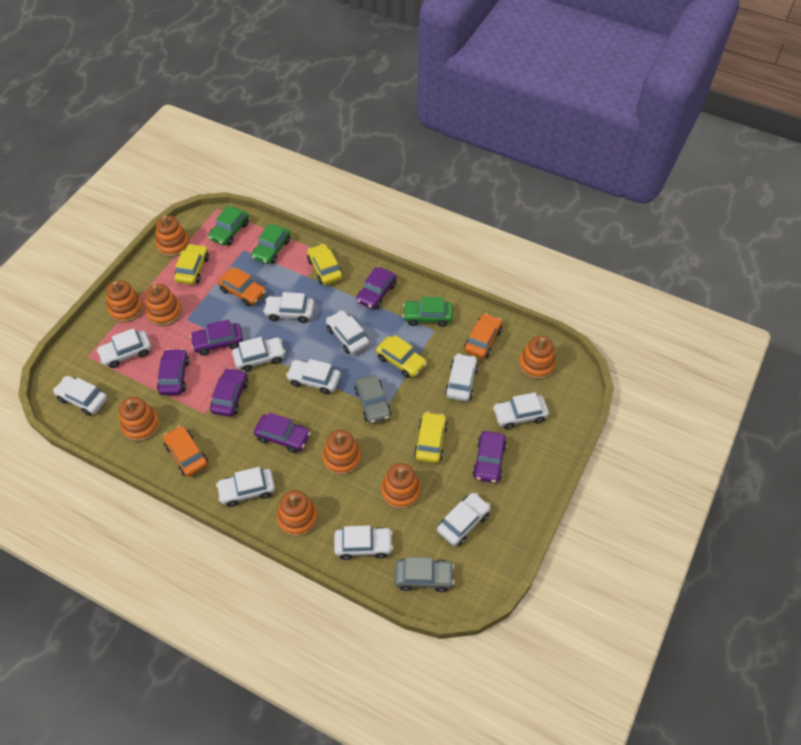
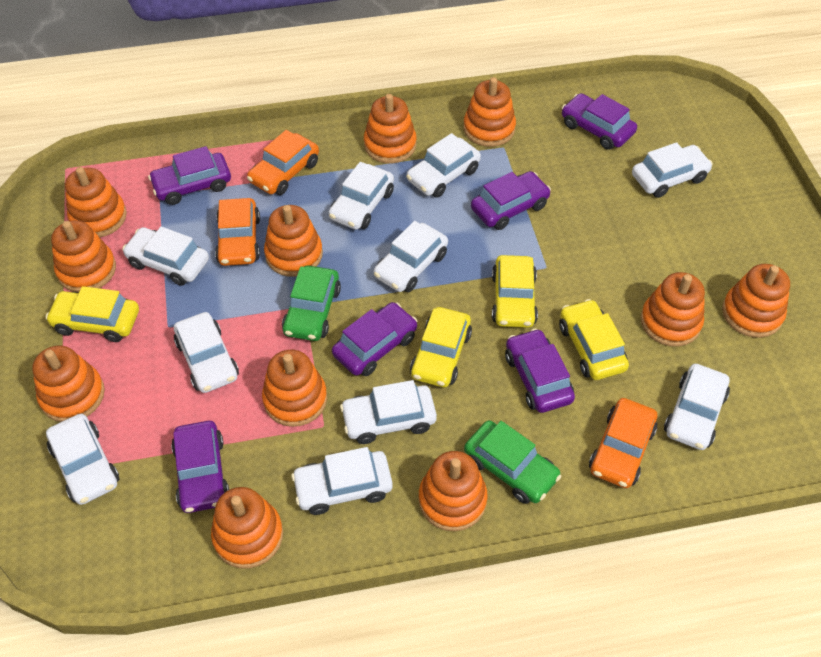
green car: 3 -> 2
grey car: 2 -> 0
orange stacking toy: 8 -> 11
white car: 11 -> 10

